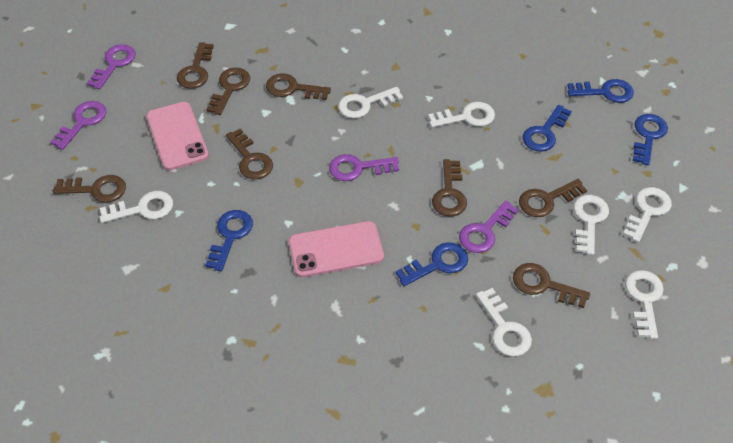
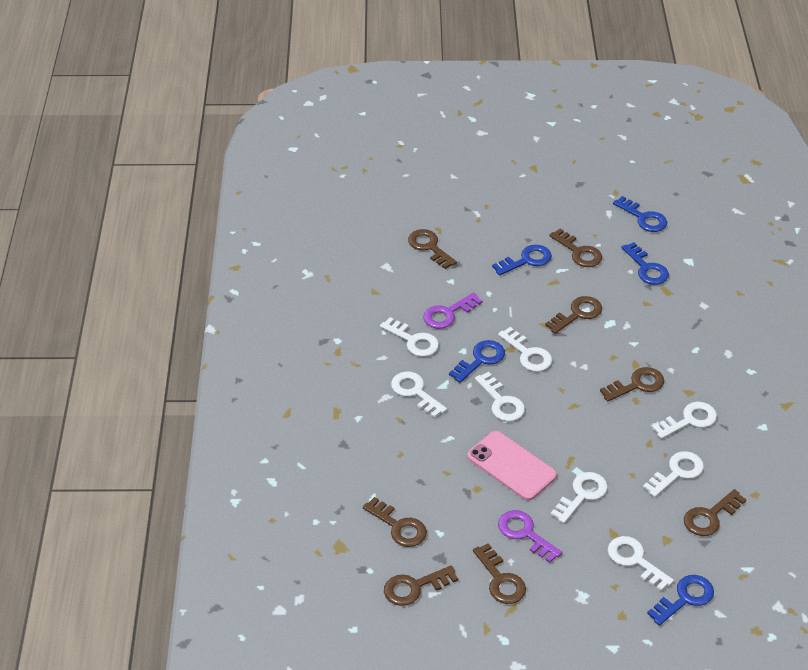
pink phone: 2 -> 1
purple key: 4 -> 2
white key: 7 -> 8

